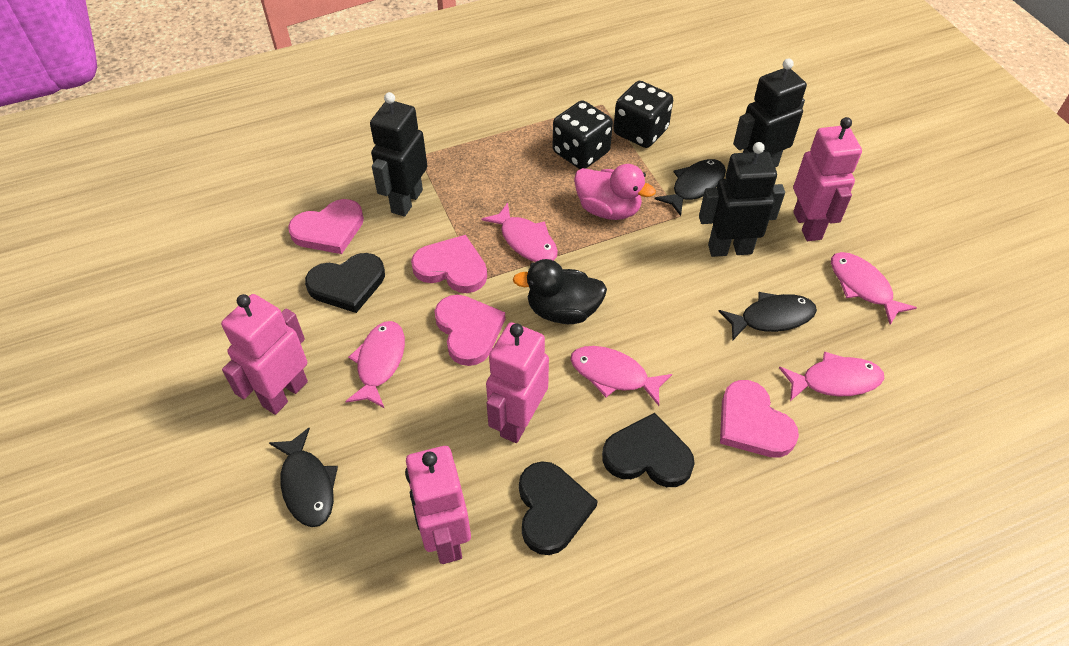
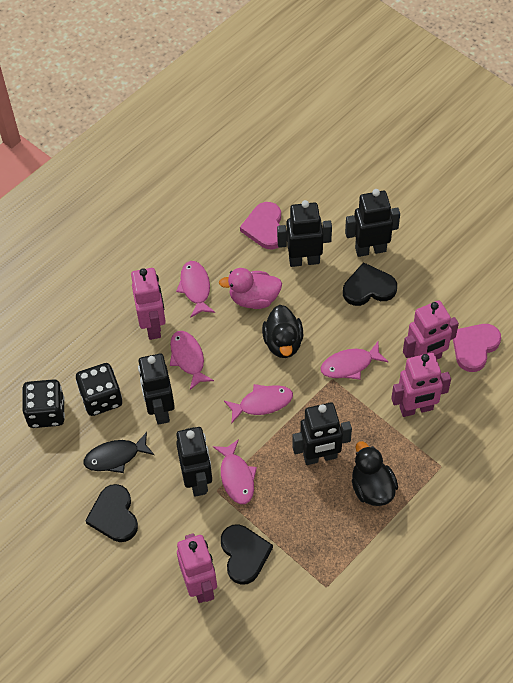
black duck: 1 -> 2
black fish: 3 -> 1
black robot: 3 -> 5
pink heart: 4 -> 2

